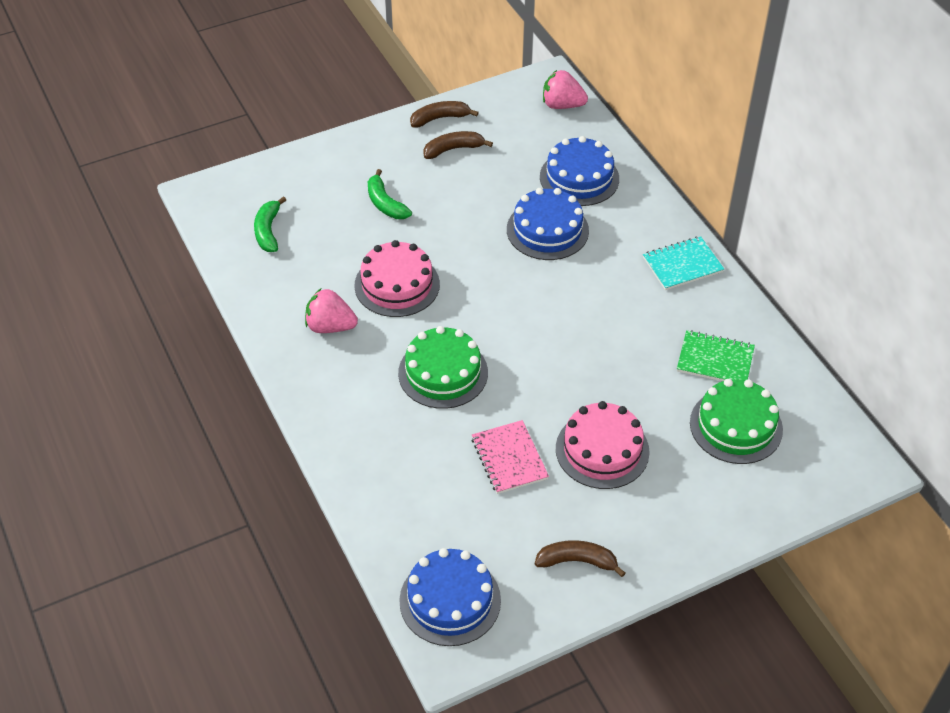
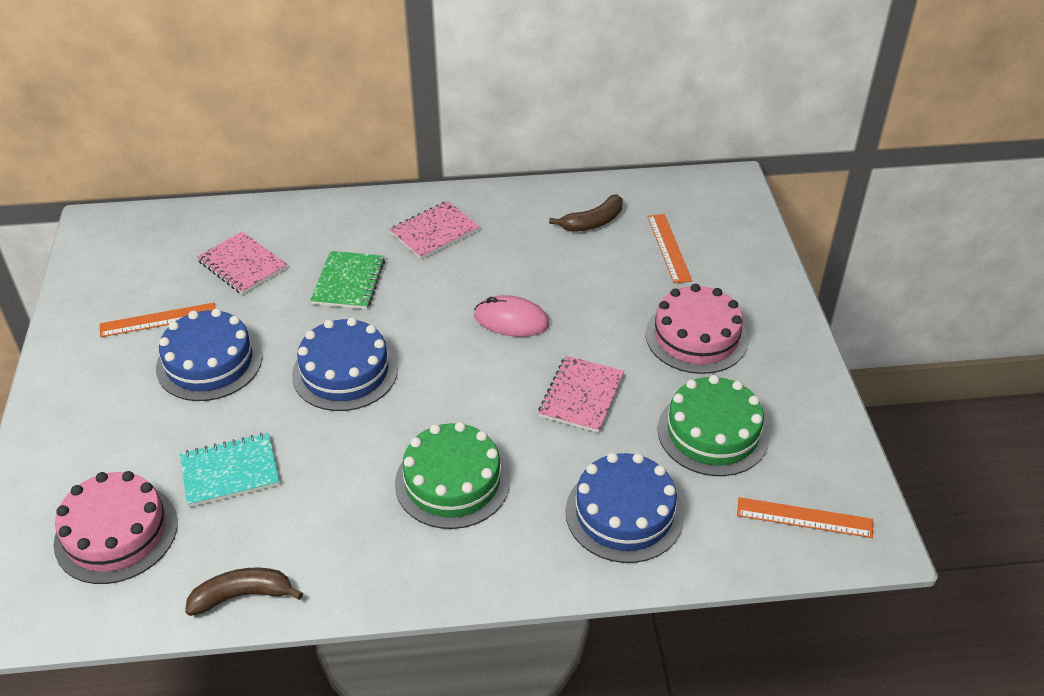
brown banana: 3 -> 2
green banana: 2 -> 0
orange ruler: 0 -> 3
pink mouse: 0 -> 1
pink notebook: 1 -> 3
pink strawberry: 2 -> 0

